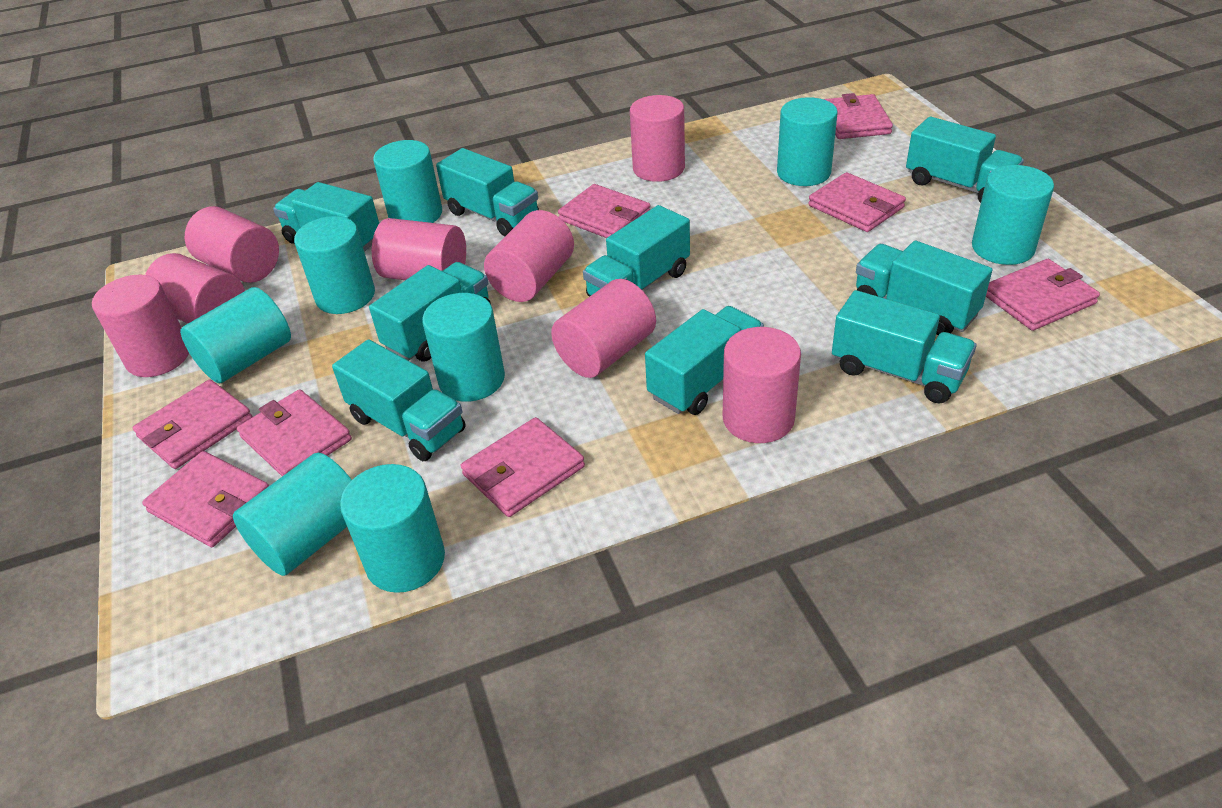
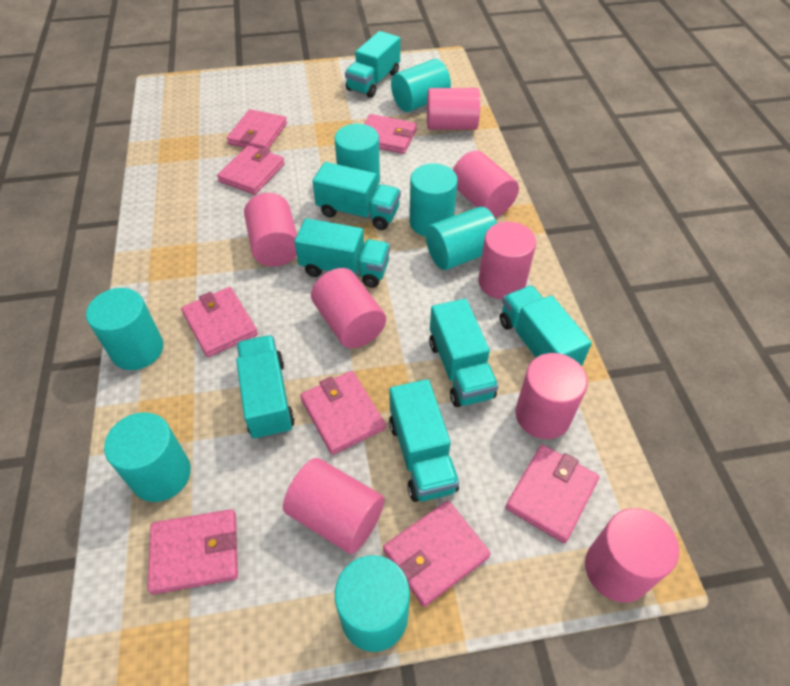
turquoise cylinder: 8 -> 7
turquoise truck: 9 -> 7

